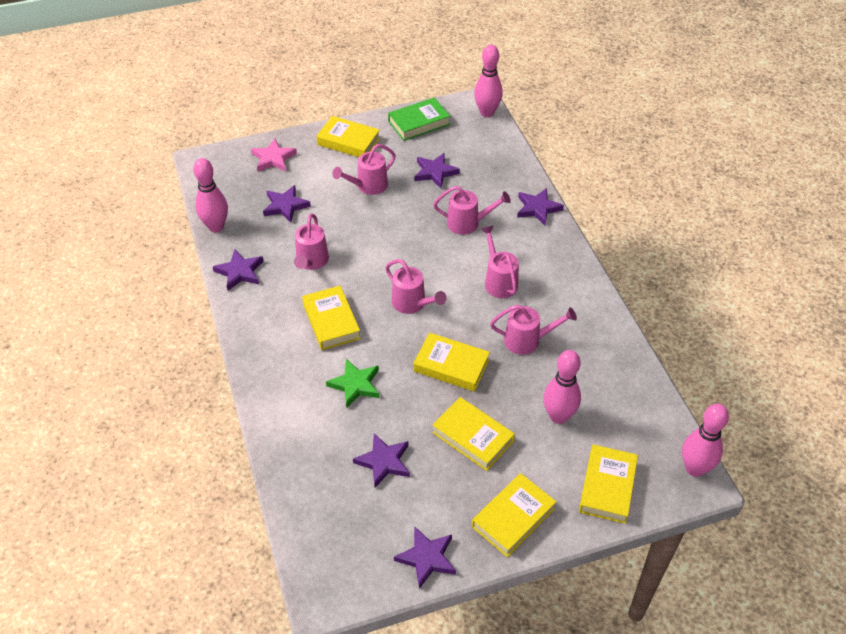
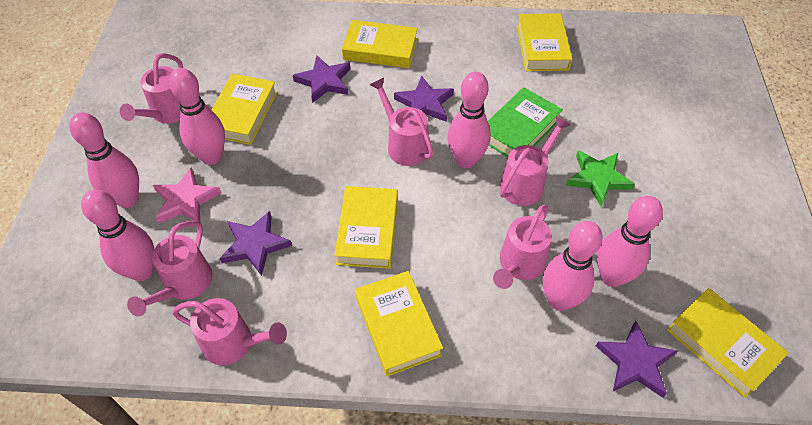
pink bowling pin: 4 -> 6
purple star: 6 -> 4

